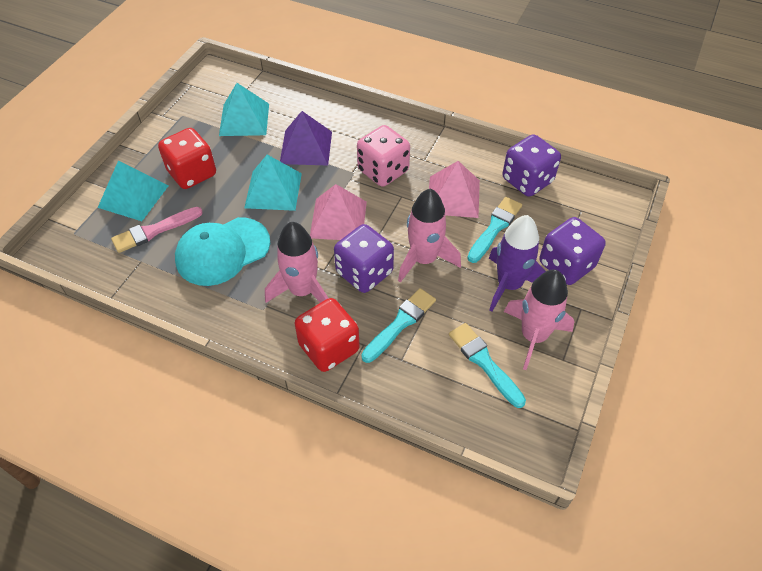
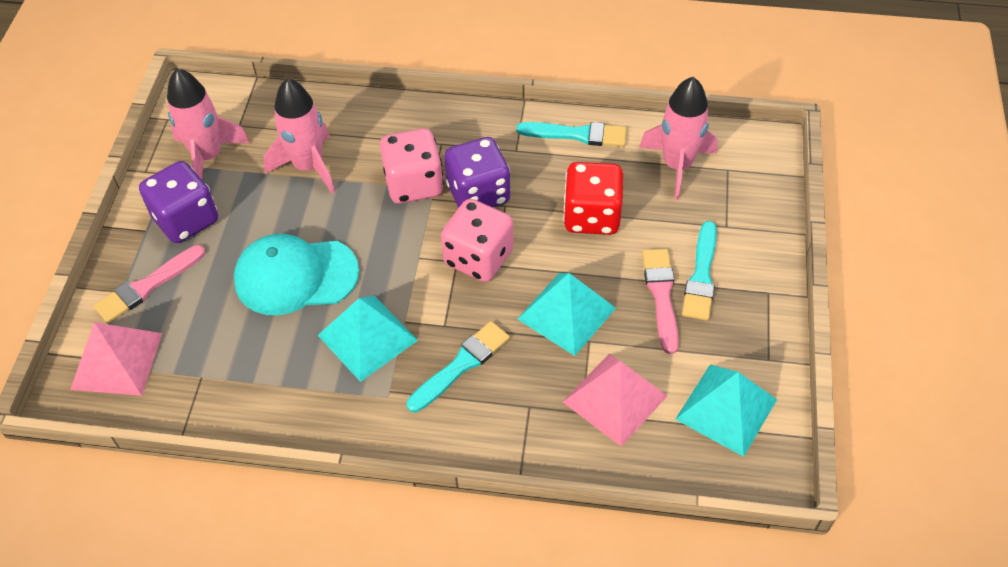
pink brush: 1 -> 2
pink dice: 1 -> 2
purple dice: 3 -> 2
purple pyramid: 1 -> 0
purple rocket: 1 -> 0
red dice: 2 -> 1

